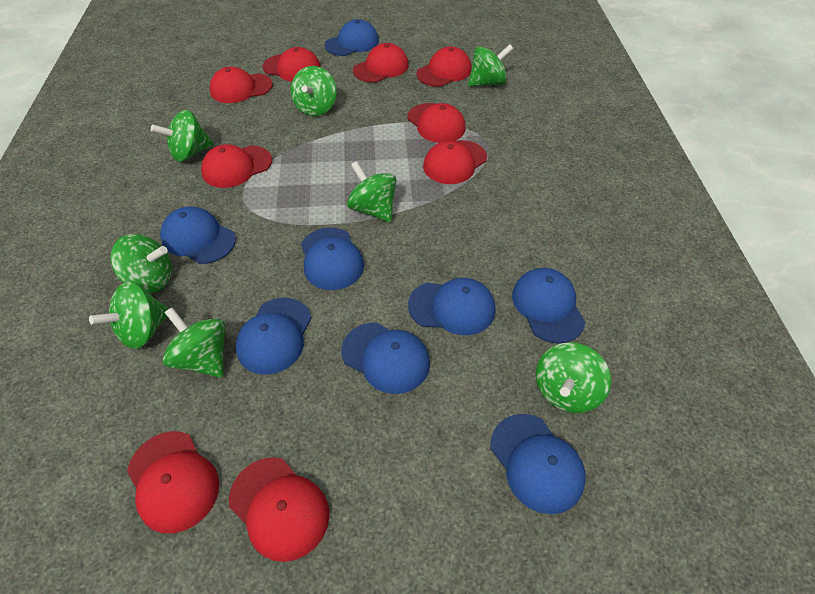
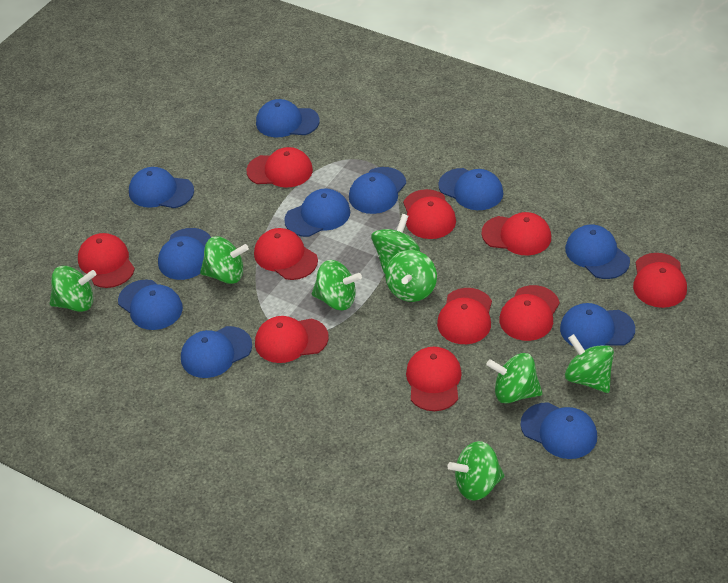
blue cap: 8 -> 11
red cap: 9 -> 10

